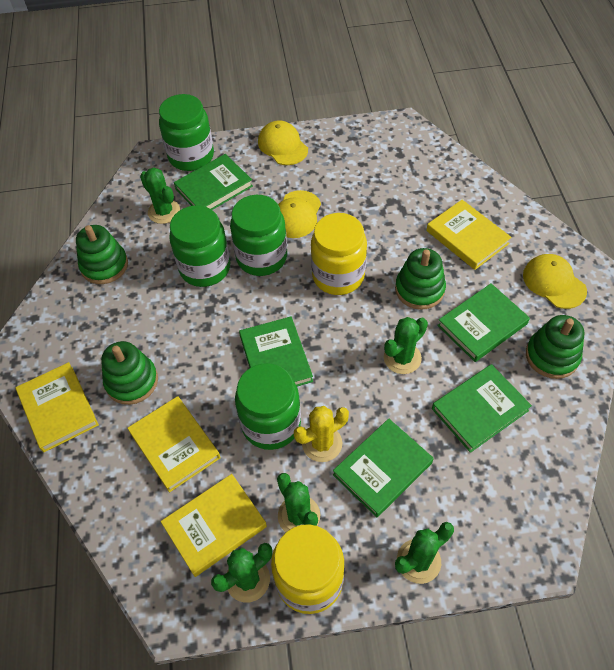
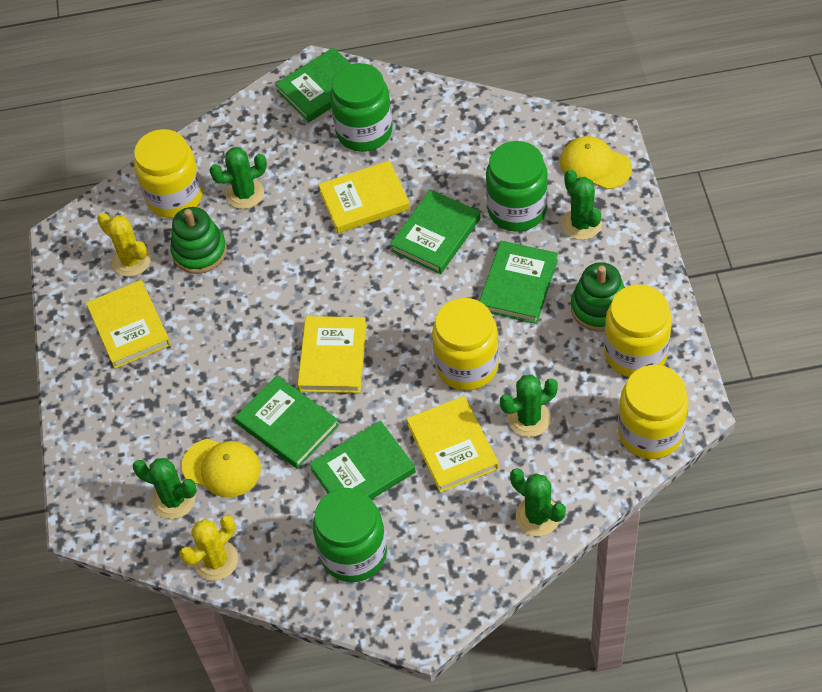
green jar: 4 -> 3
green stacking toy: 4 -> 2
yellow cactus: 1 -> 2
yellow cap: 3 -> 2
yellow jar: 2 -> 4

